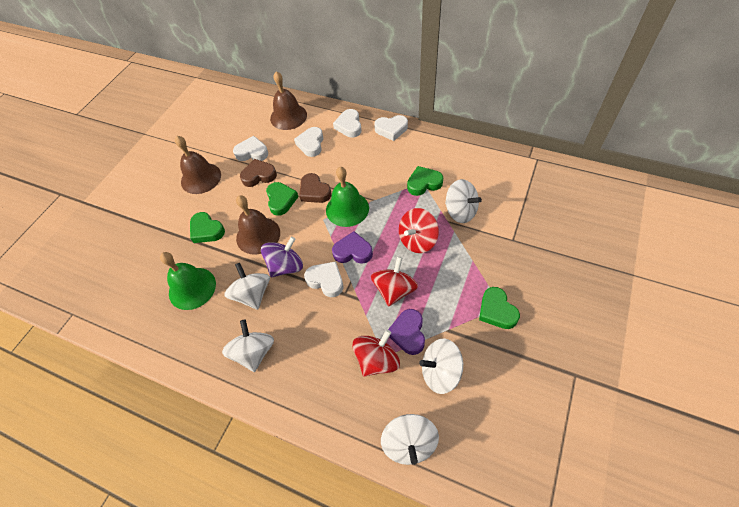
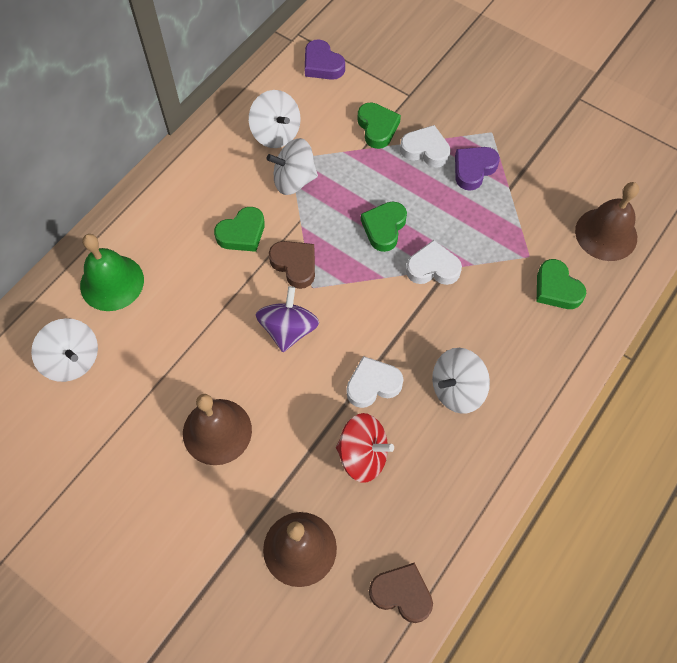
green bell: 2 -> 1
red spinning top: 3 -> 1
white heart: 5 -> 3
white spinning top: 5 -> 4

